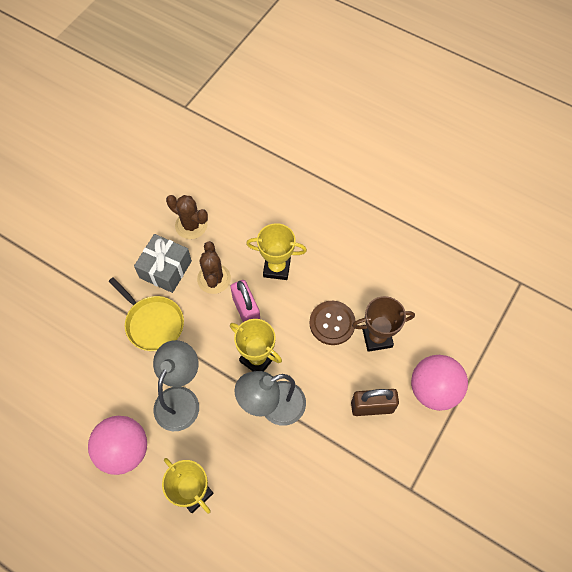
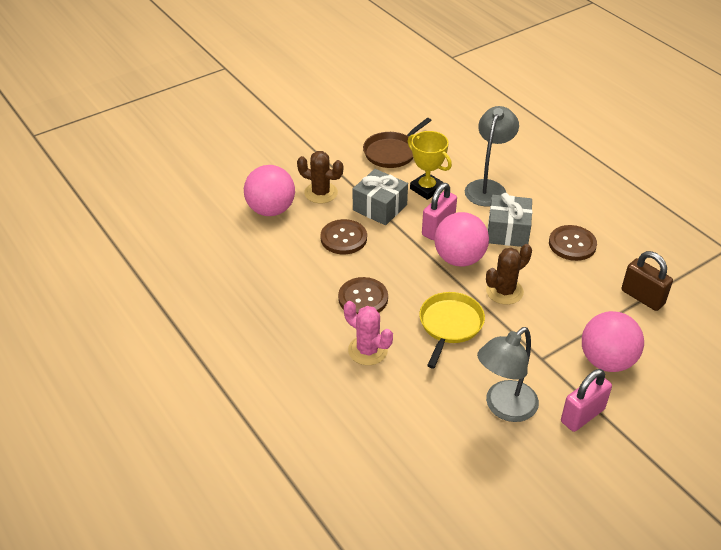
brown button: 1 -> 3
brown pan: 0 -> 1
brown trophy: 1 -> 0
grey gift: 1 -> 2
pink ball: 2 -> 3
pink cactus: 0 -> 1
pink padlock: 1 -> 2
yellow trophy: 3 -> 1

